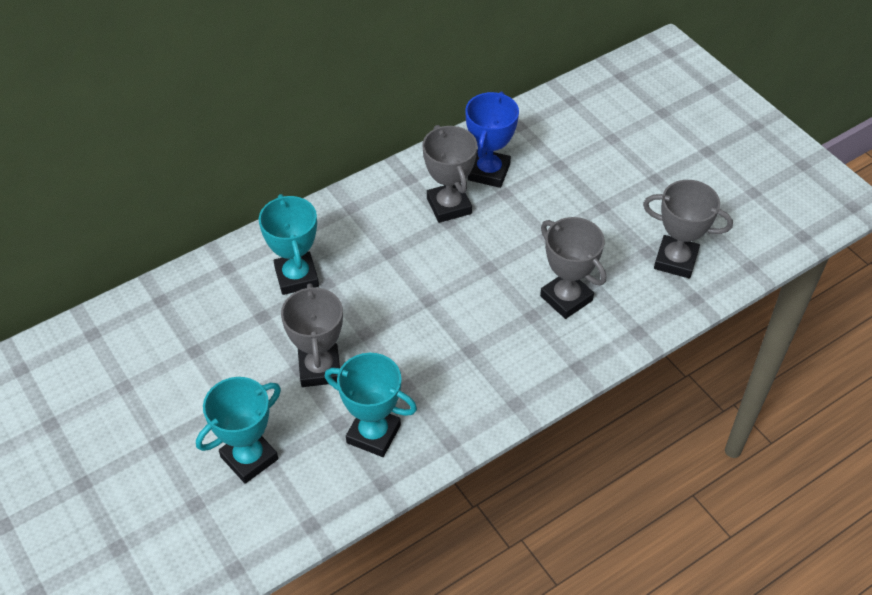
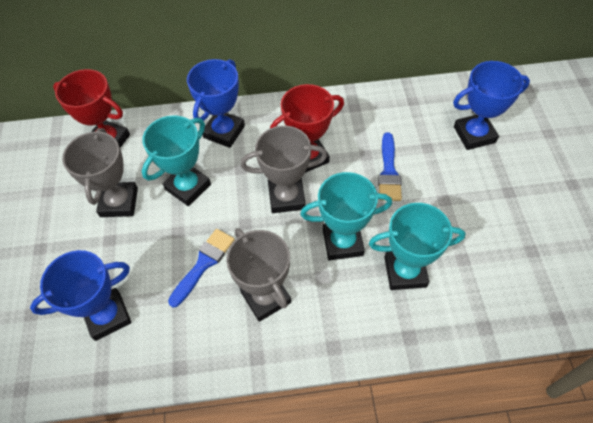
blue brush: 0 -> 2
blue trophy: 1 -> 3
grey trophy: 4 -> 3
red trophy: 0 -> 2

